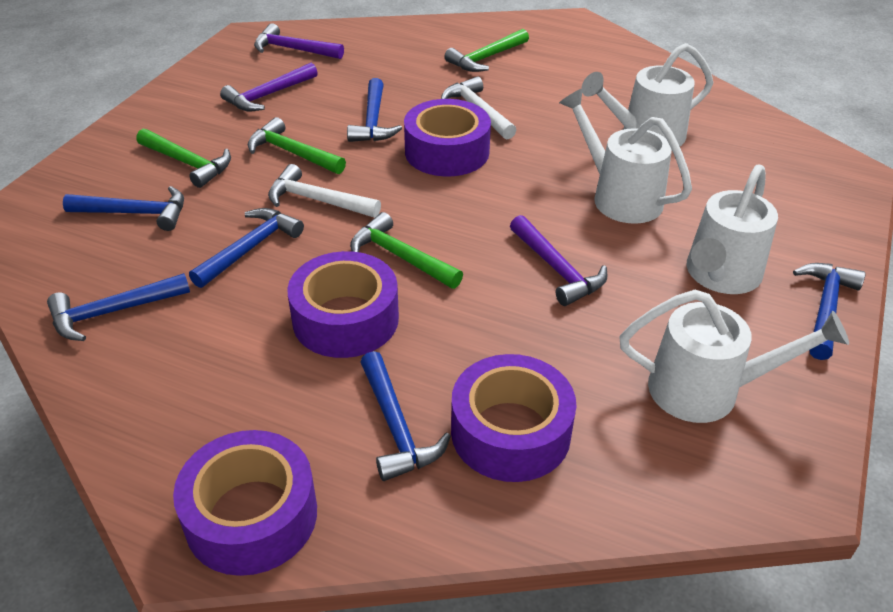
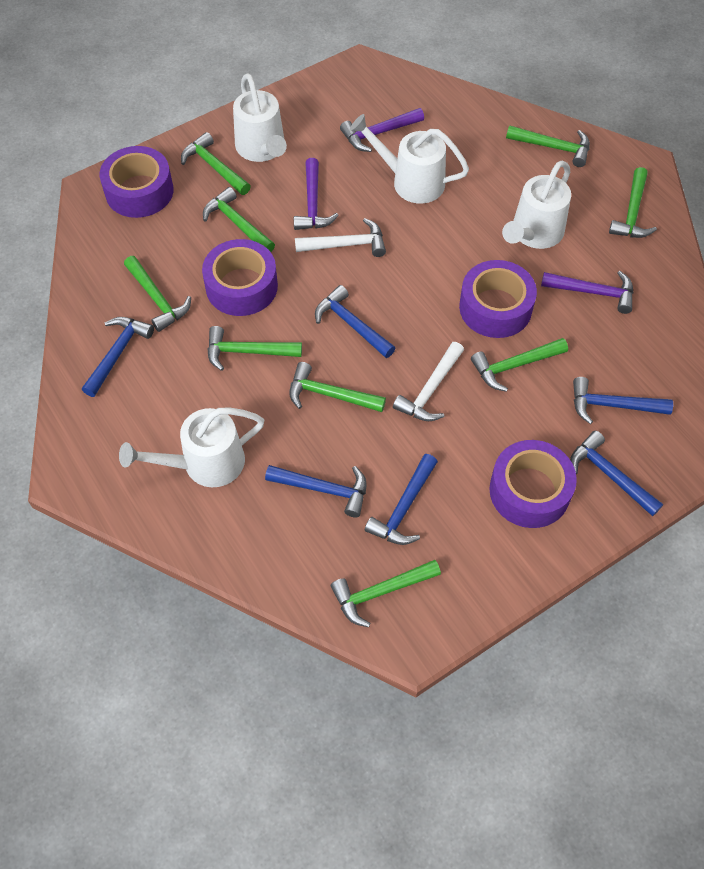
green hammer: 4 -> 9

